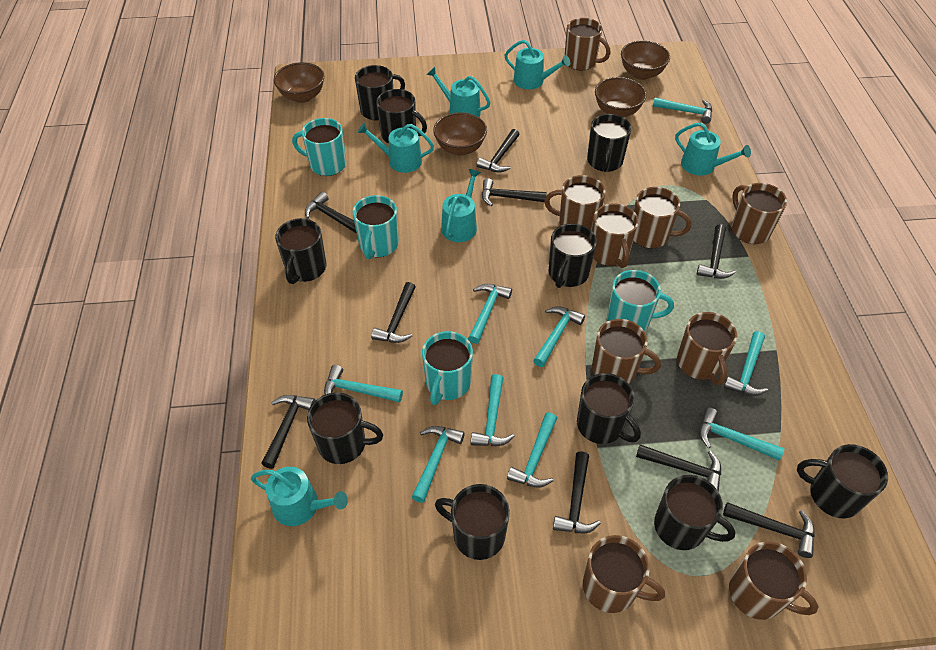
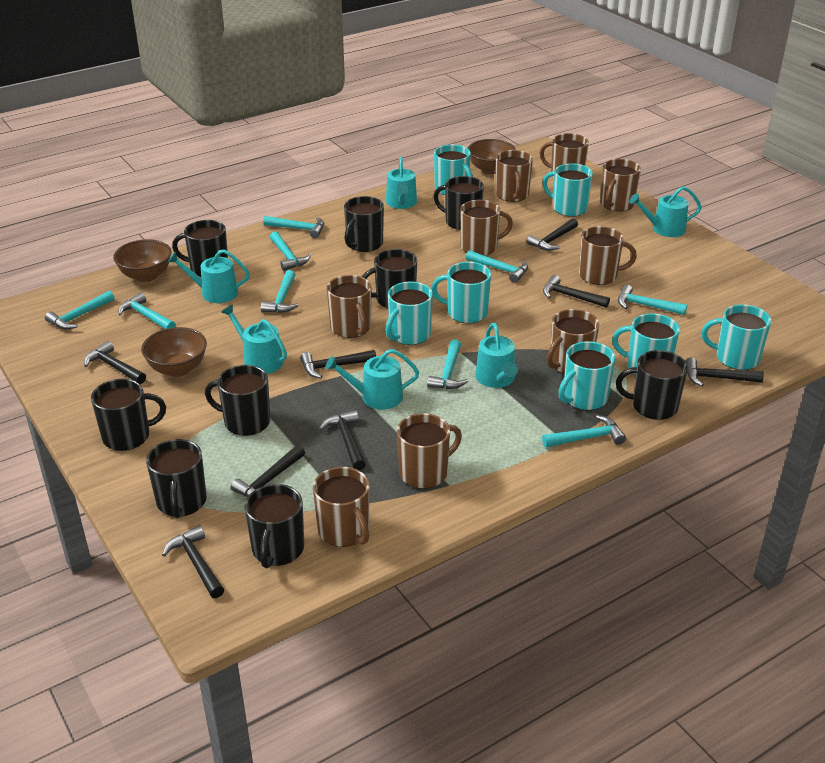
black hammer: 9 -> 8
black mug: 10 -> 9
brown bowl: 4 -> 3
turquoise mug: 4 -> 7

